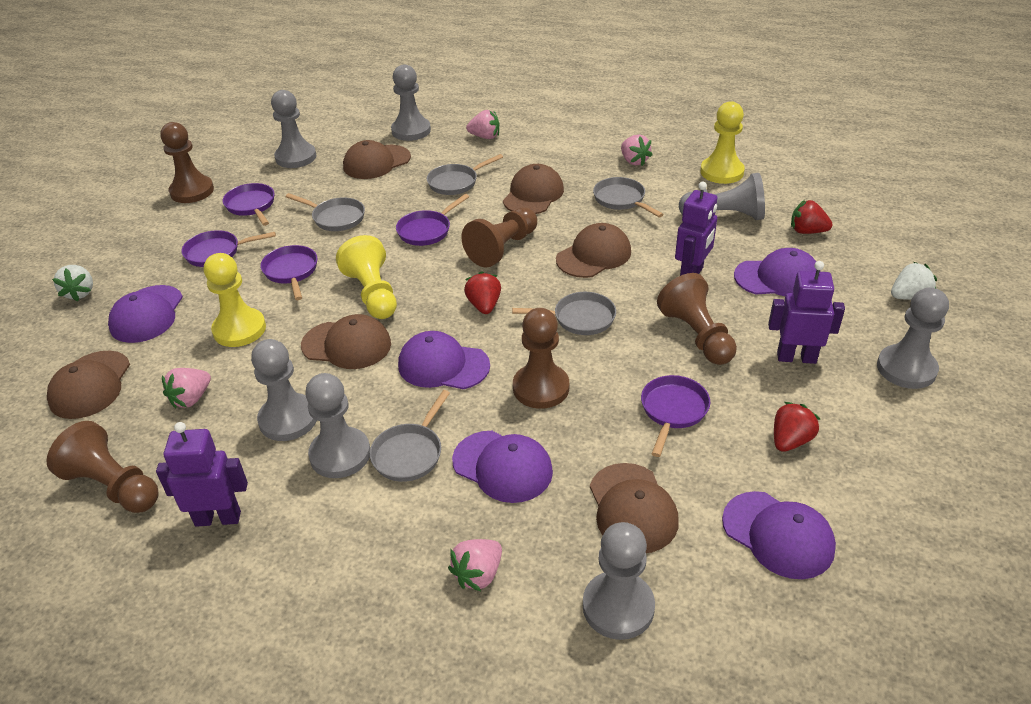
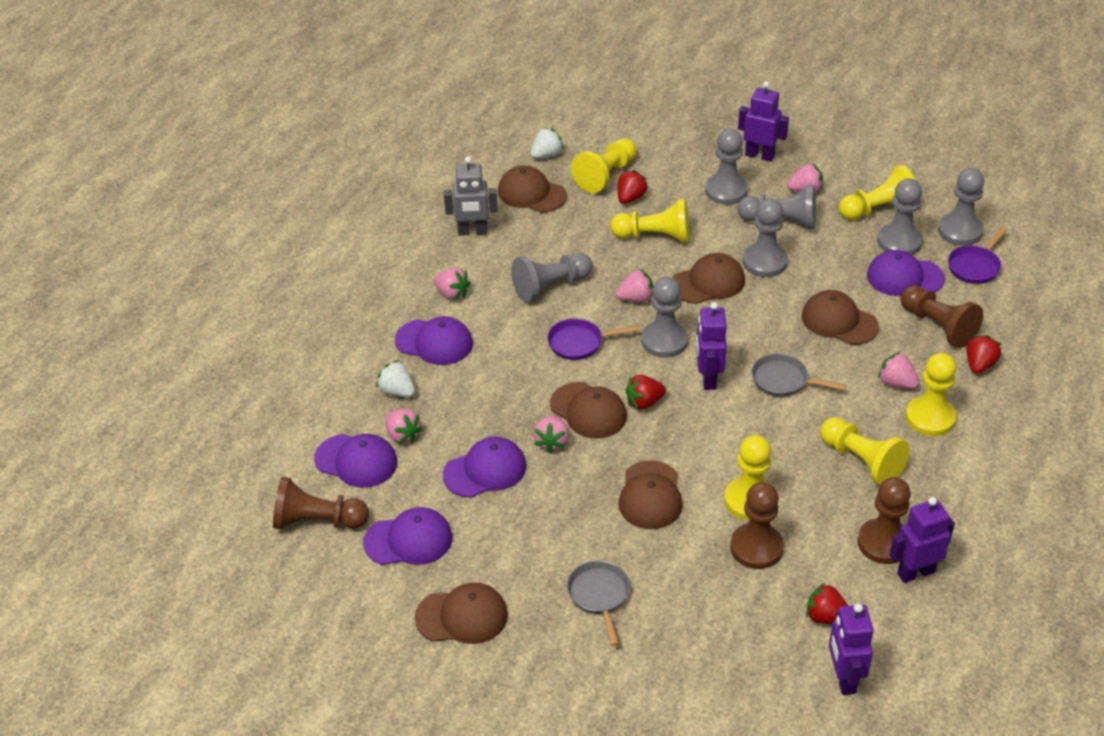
brown pawn: 5 -> 4
grey pan: 5 -> 2
grey robot: 0 -> 1
pink strawberry: 4 -> 6
purple pan: 5 -> 2
purple robot: 3 -> 4
red strawberry: 3 -> 4
yellow pawn: 3 -> 6

